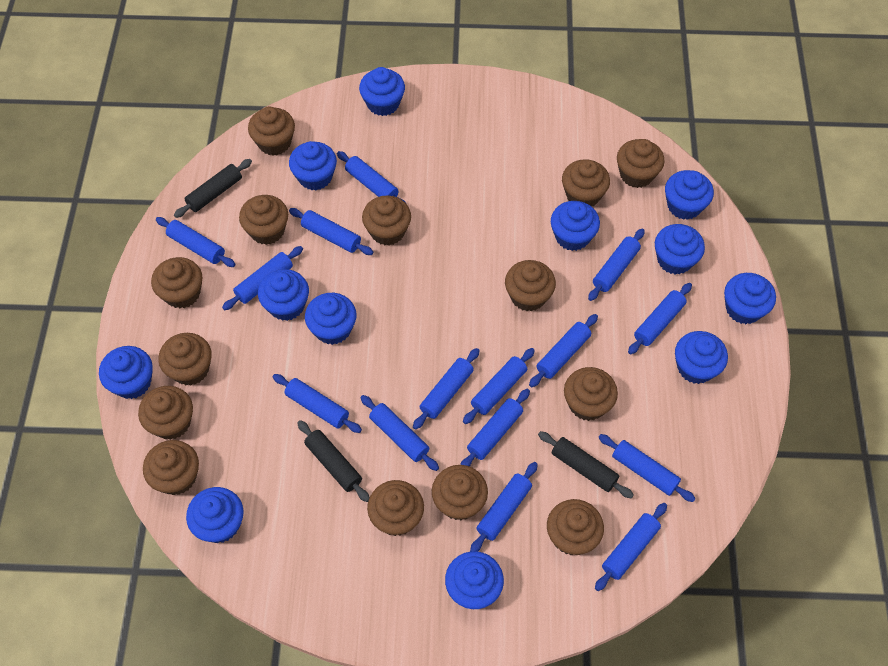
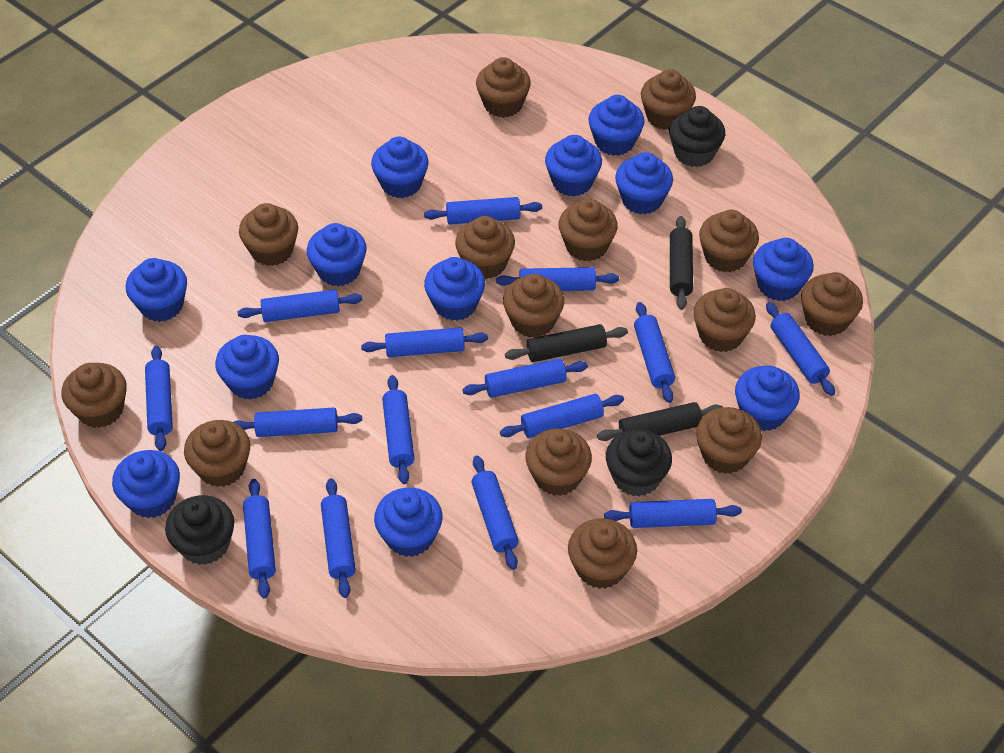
black cupcake: 0 -> 3

